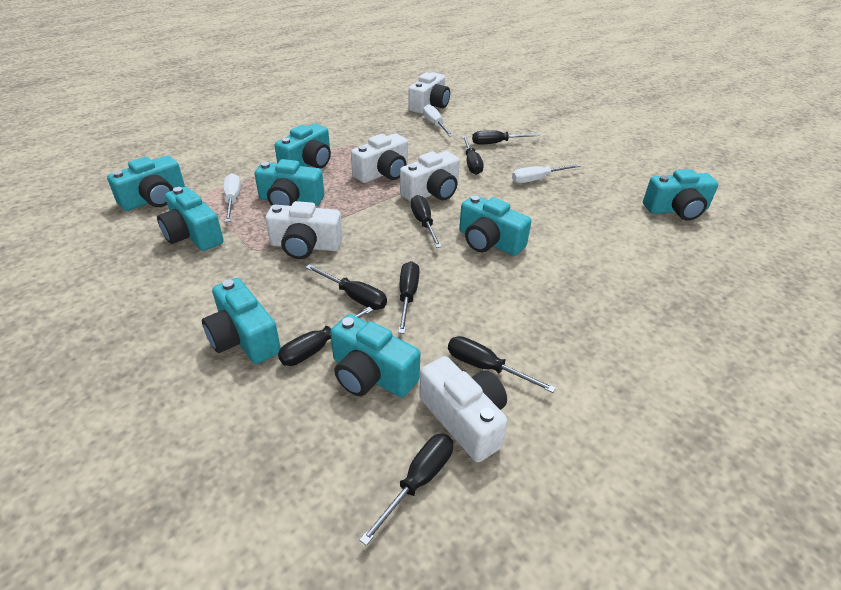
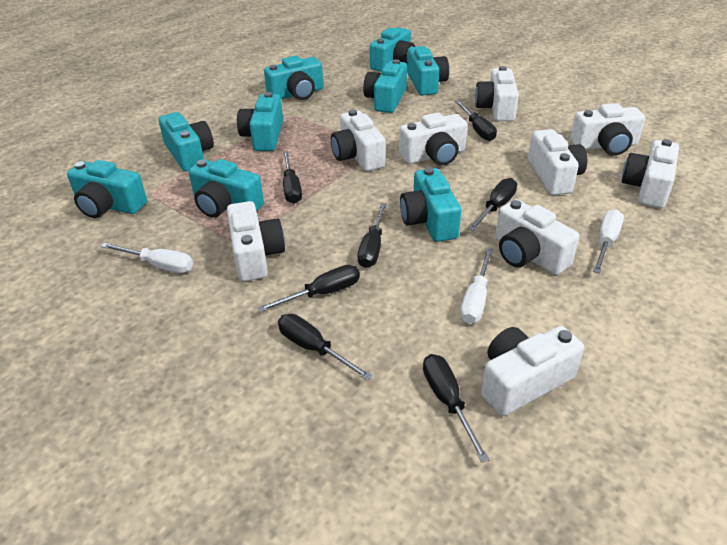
black screwdriver: 8 -> 7
turquoise camera: 8 -> 9
white camera: 5 -> 9

